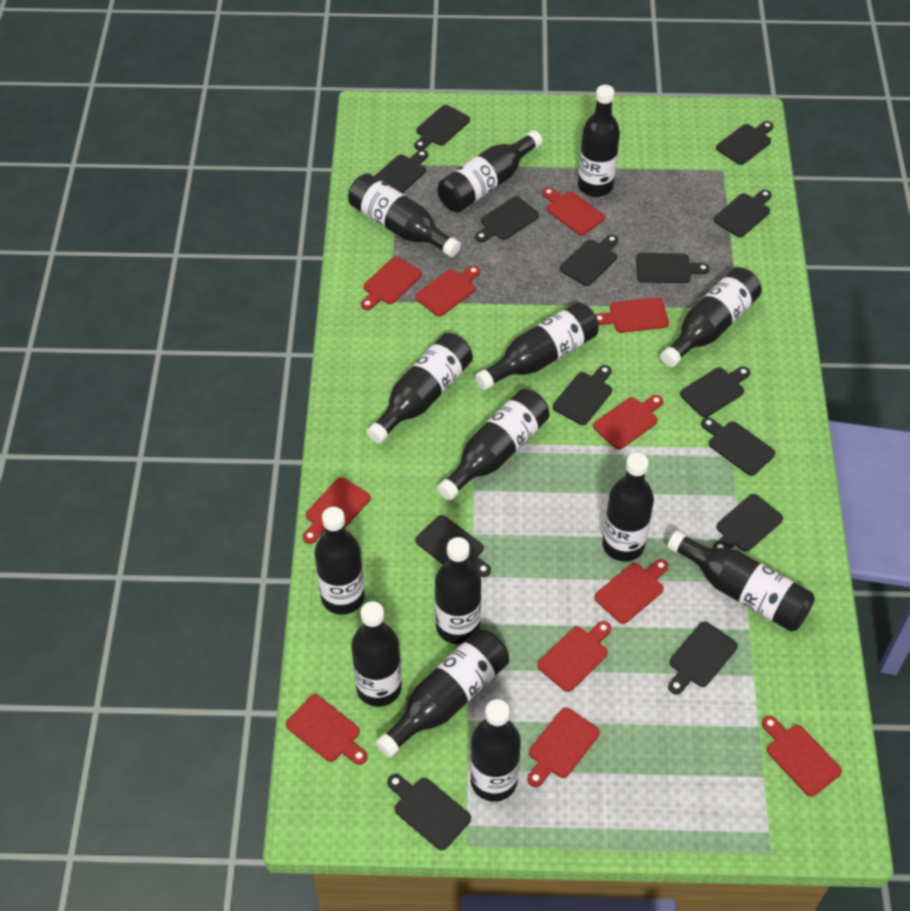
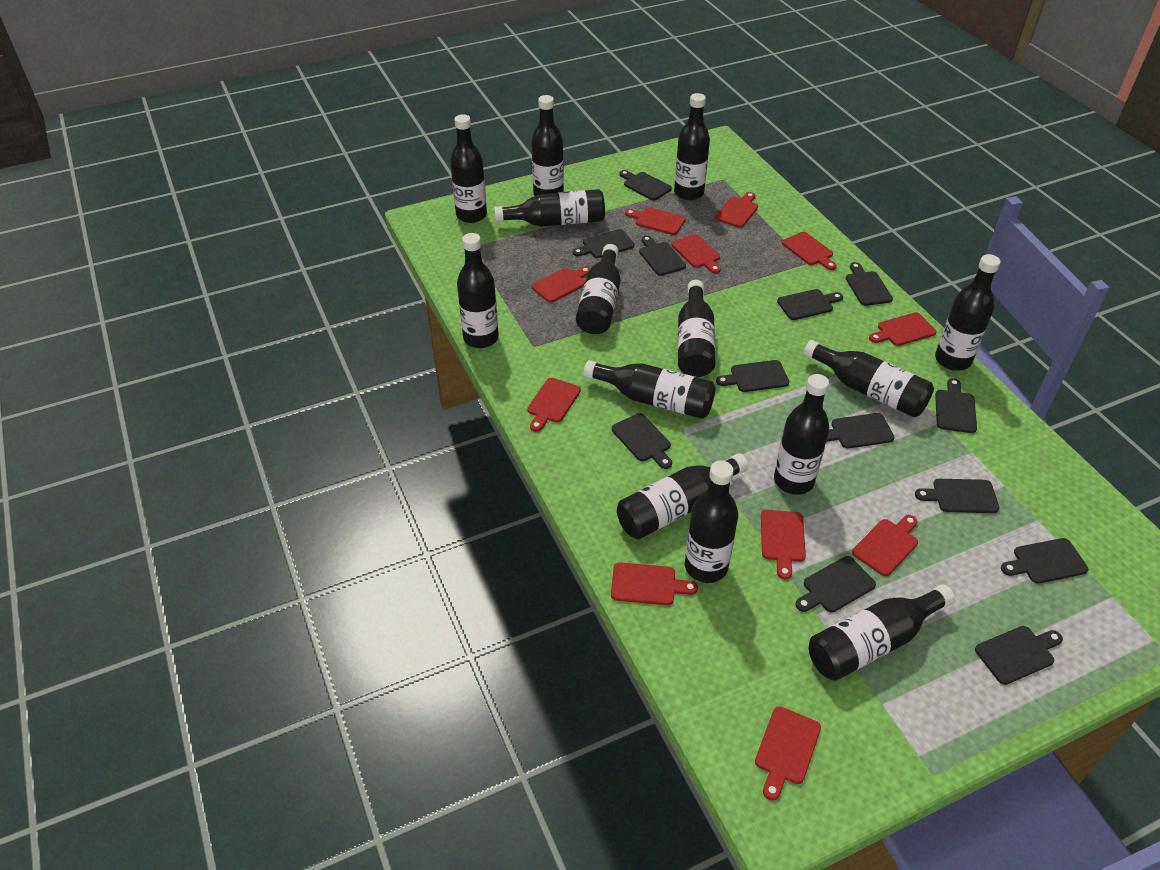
black cutting board: 14 -> 13

